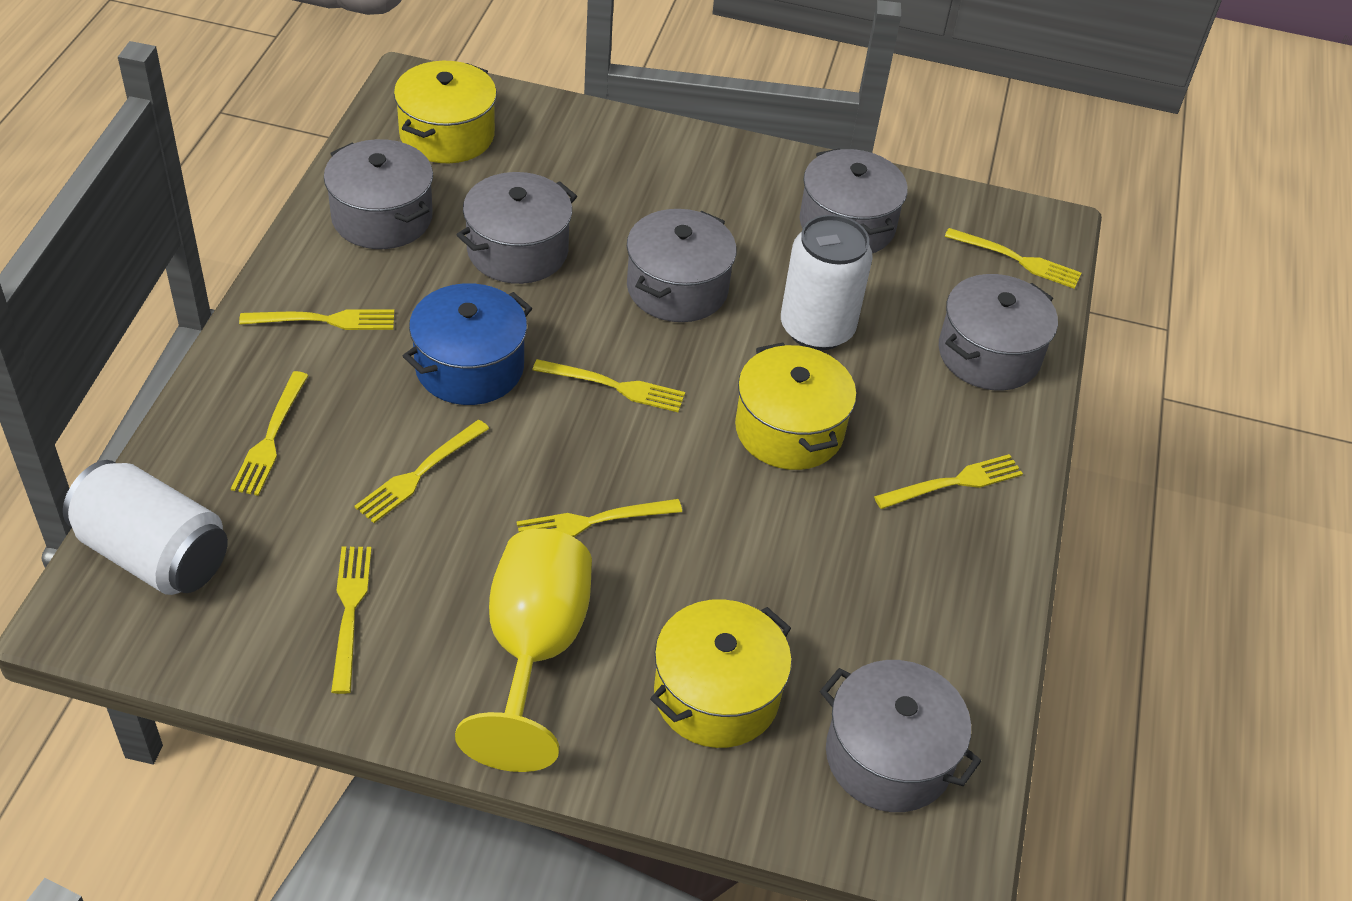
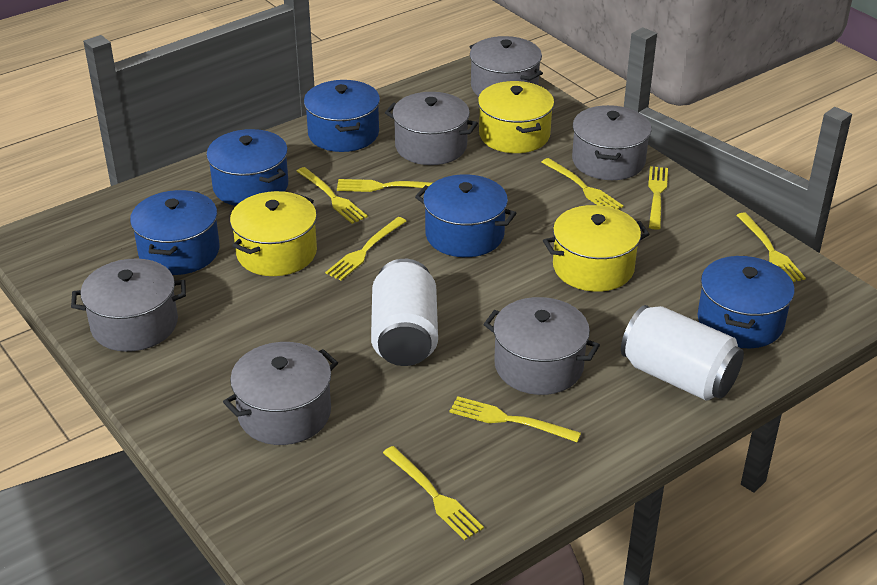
blue pot: 1 -> 5
yellow goblet: 1 -> 0

